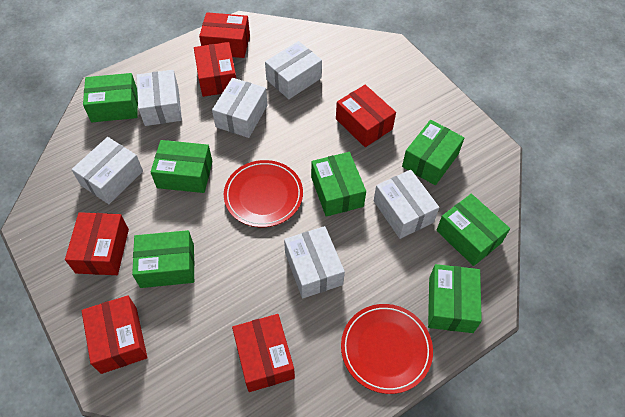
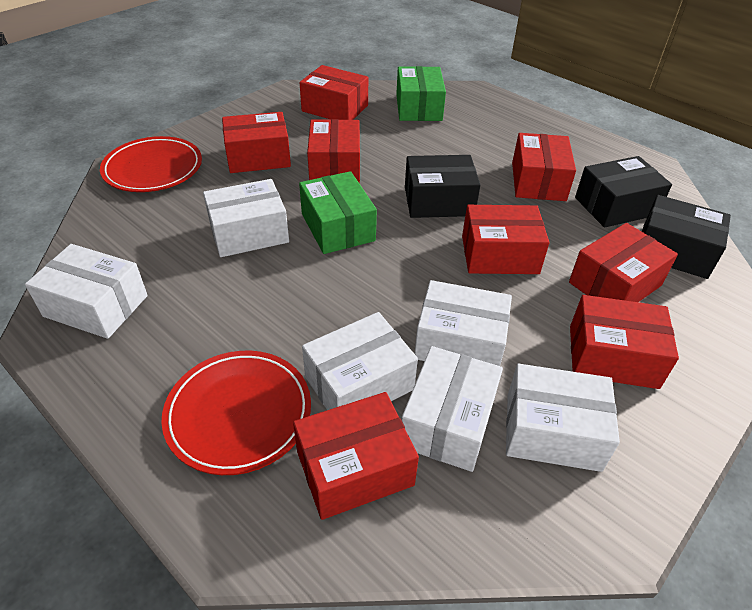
black box: 0 -> 3
green box: 7 -> 2
red box: 6 -> 8

